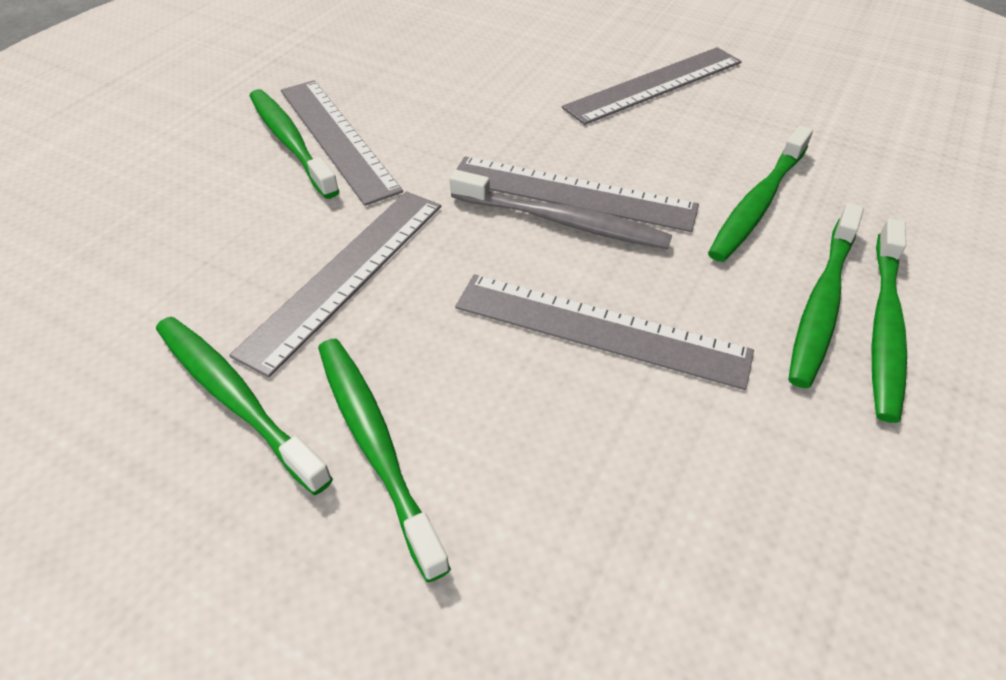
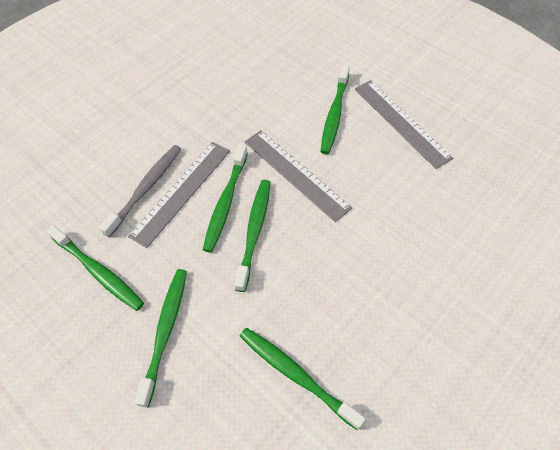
grey ruler: 5 -> 3

